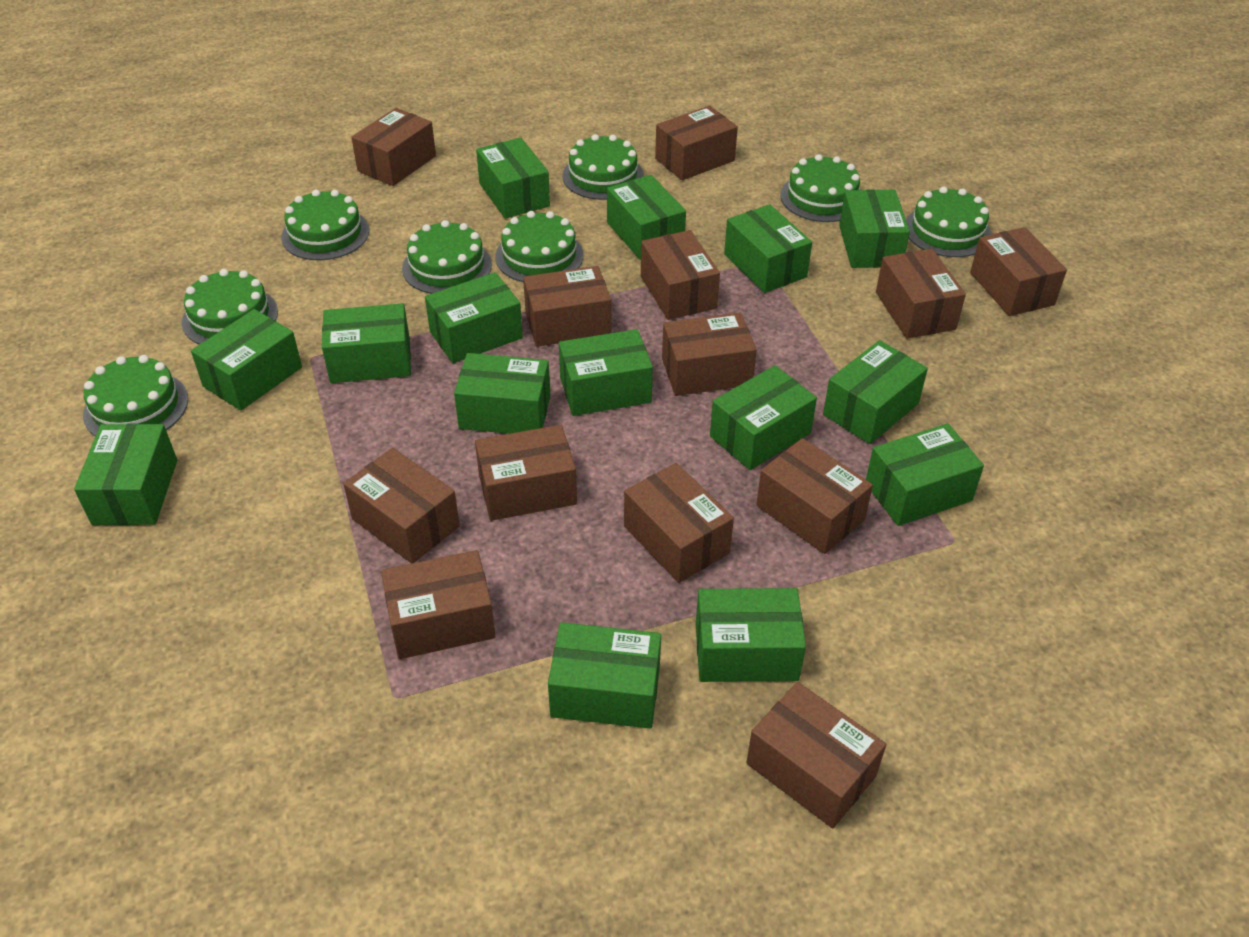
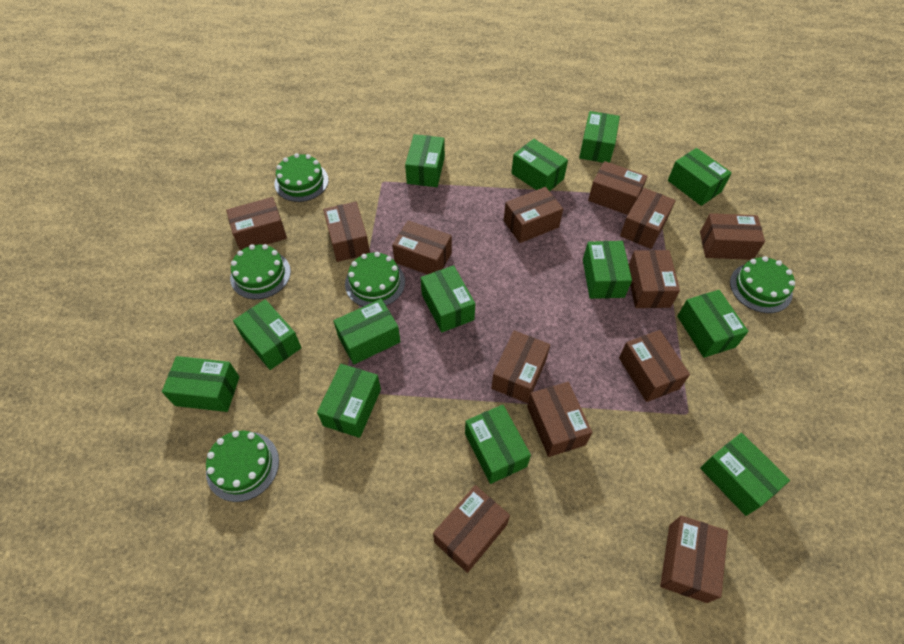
green box: 15 -> 13
green cake: 8 -> 5

